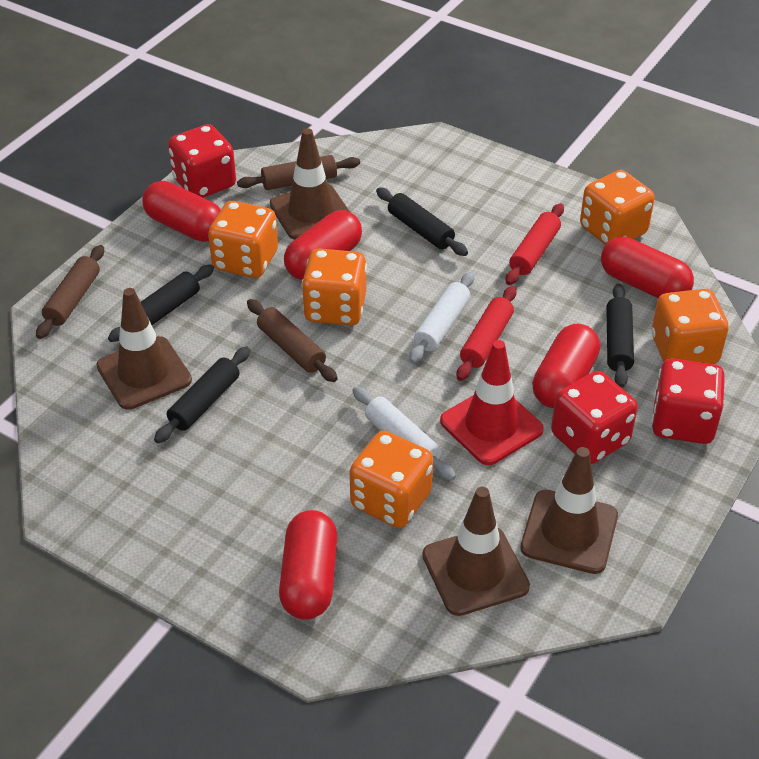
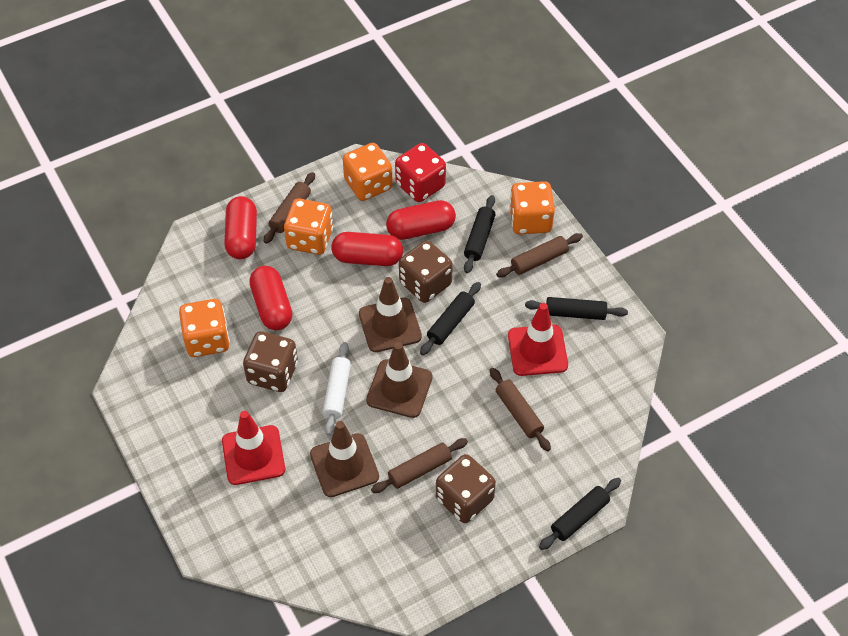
brown dice: 0 -> 3
brown rolling pin: 3 -> 4
brown traffic cone: 4 -> 3
orange dice: 5 -> 4
red capsule: 5 -> 4
red dice: 3 -> 1
red rolling pin: 2 -> 0
red traffic cone: 1 -> 2
white rolling pin: 2 -> 1

